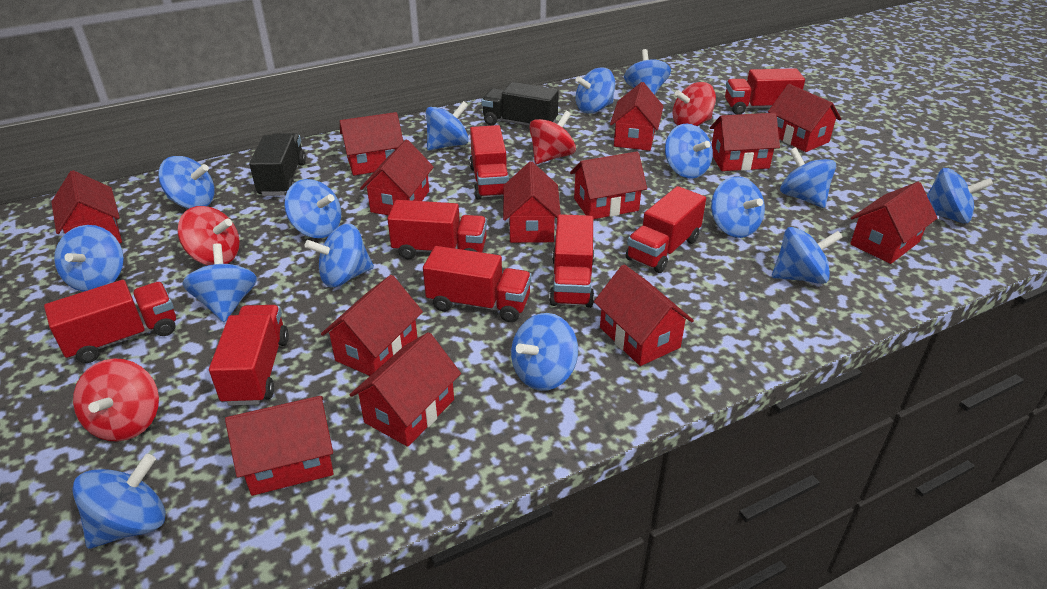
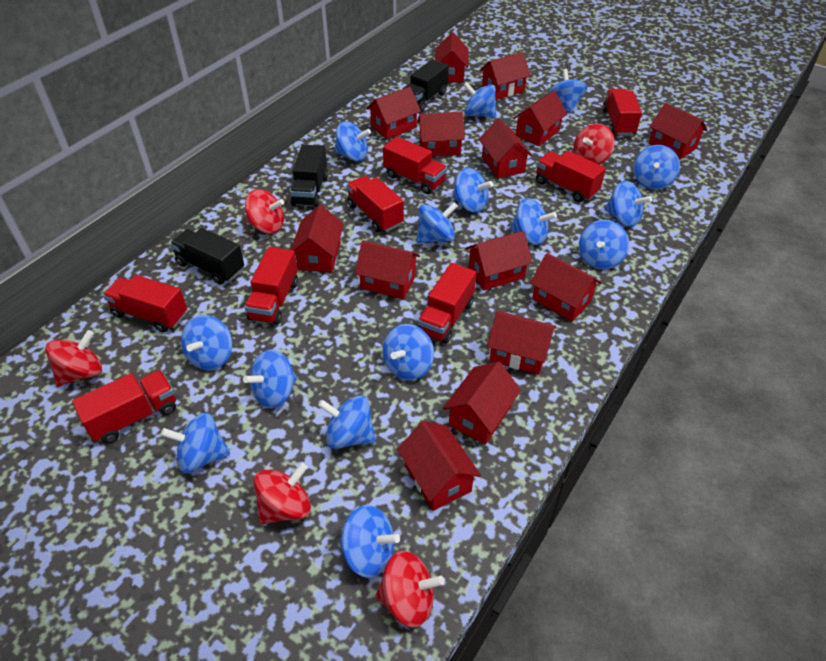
black truck: 2 -> 3
red house: 13 -> 14
red spinning top: 4 -> 5

